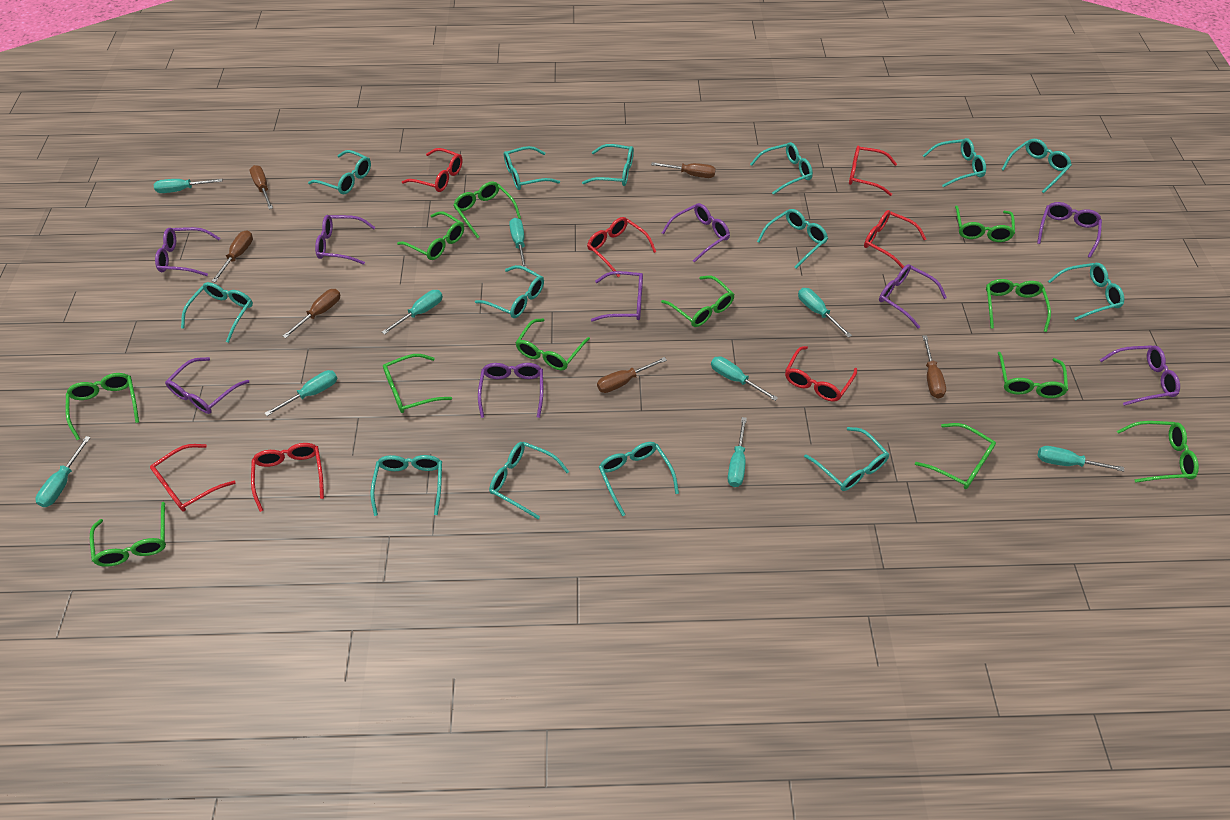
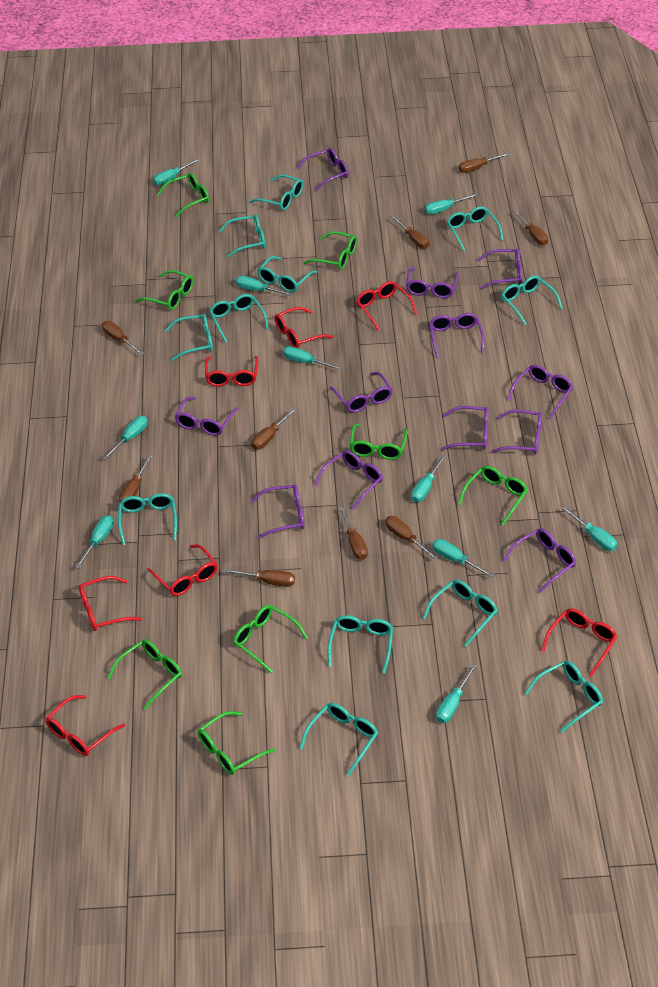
brown screwdriver: 6 -> 9
green glasses: 12 -> 8
purple glasses: 9 -> 12
turquoise glasses: 14 -> 12
turquoise screwdriver: 9 -> 10

